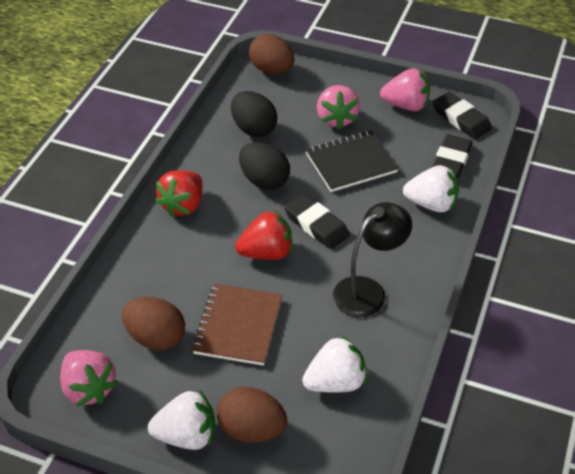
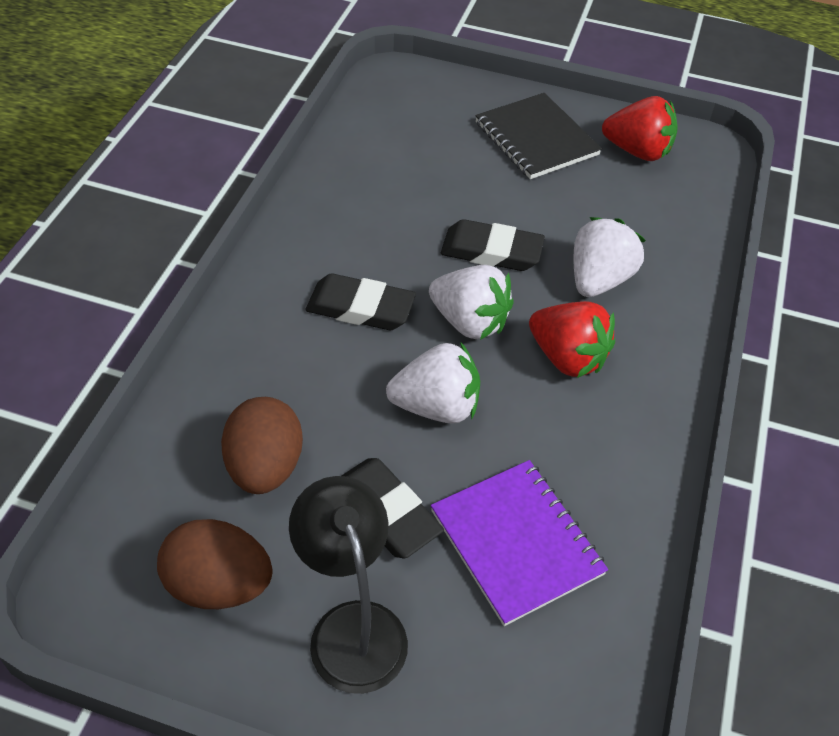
black egg: 2 -> 0
brown egg: 3 -> 2
brown notebook: 1 -> 0
pink strawberry: 3 -> 0
purple notebook: 0 -> 1

